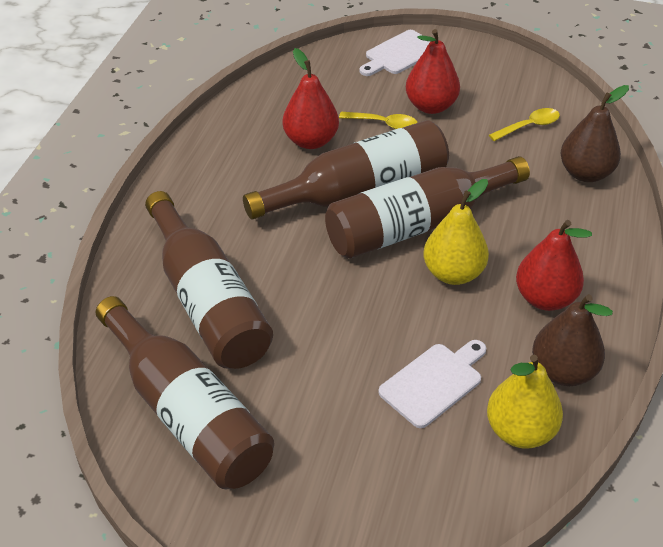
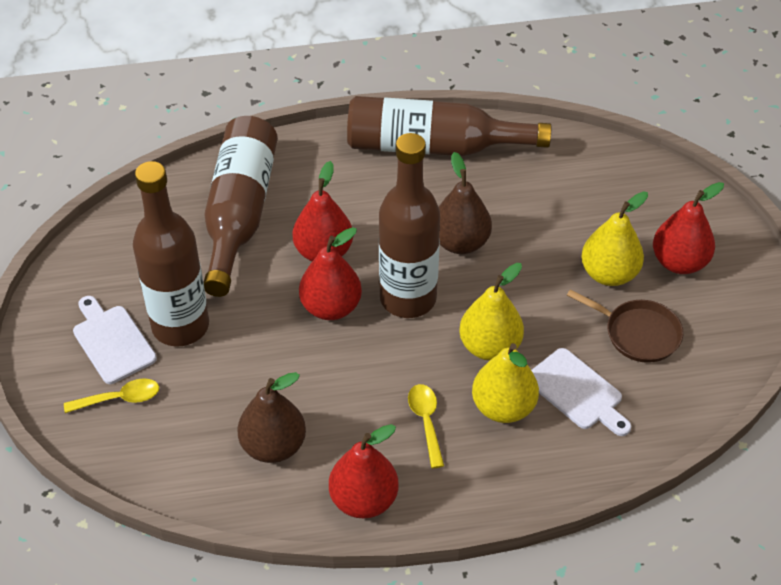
brown pan: 0 -> 1
red pear: 3 -> 4
yellow pear: 2 -> 3

